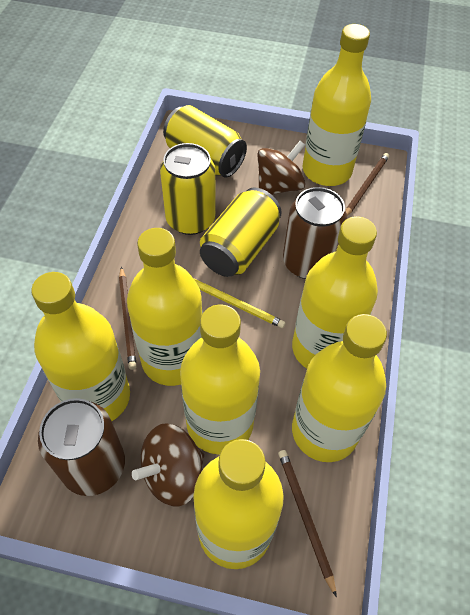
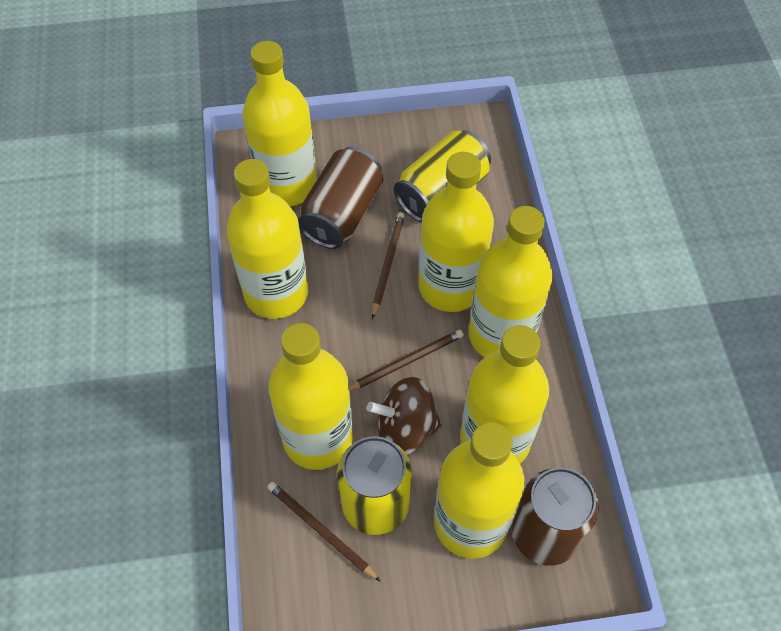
brown spinning top: 2 -> 1
yellow can: 3 -> 2
yellow pencil: 1 -> 0

